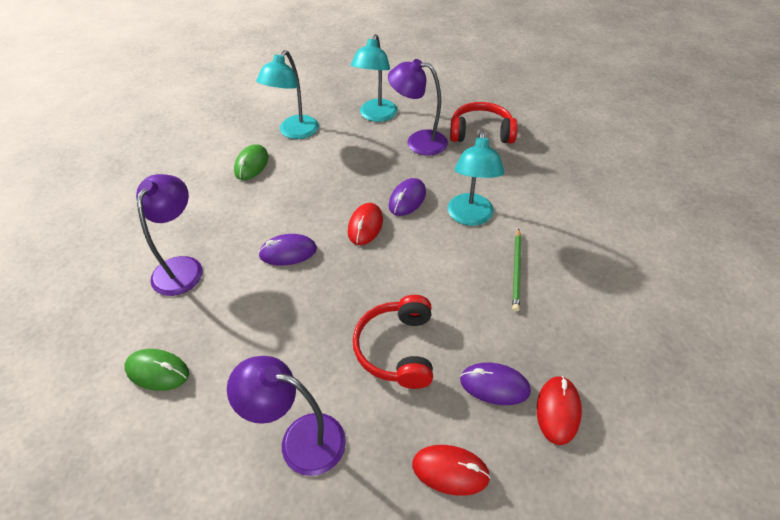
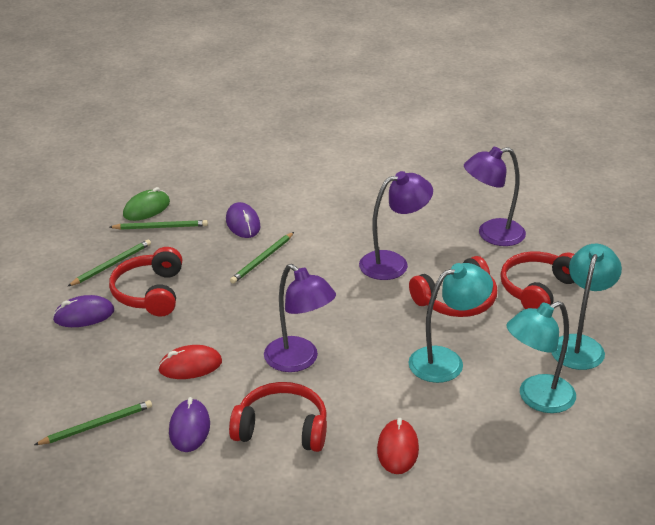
green mouse: 2 -> 1
green pencil: 1 -> 4
red headphones: 2 -> 4
red mouse: 3 -> 2

